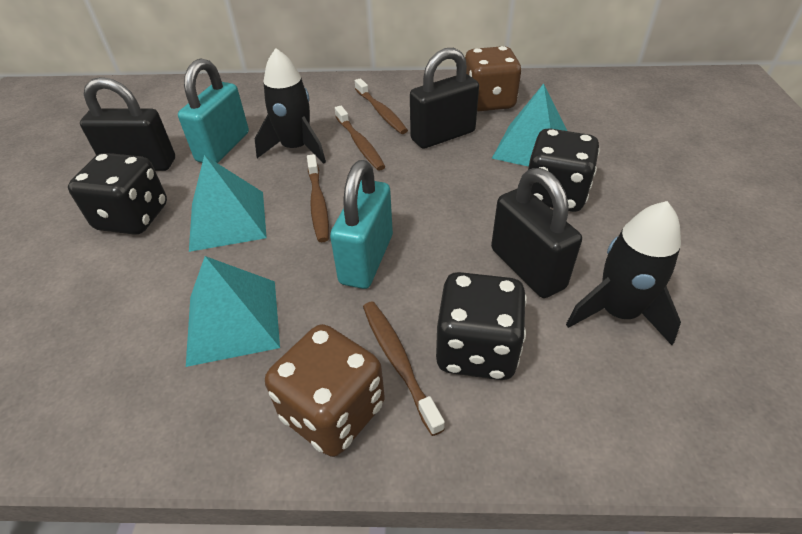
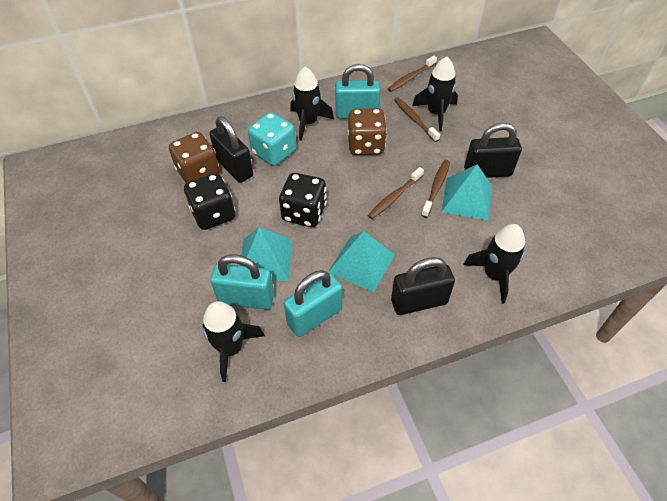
black dice: 3 -> 2
black rocket: 2 -> 4
turquoise dice: 0 -> 1
turquoise padlock: 2 -> 3

